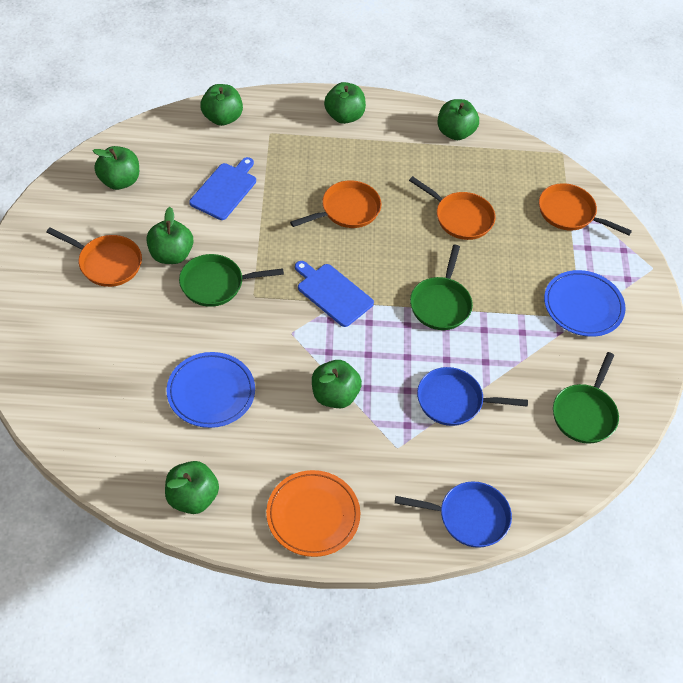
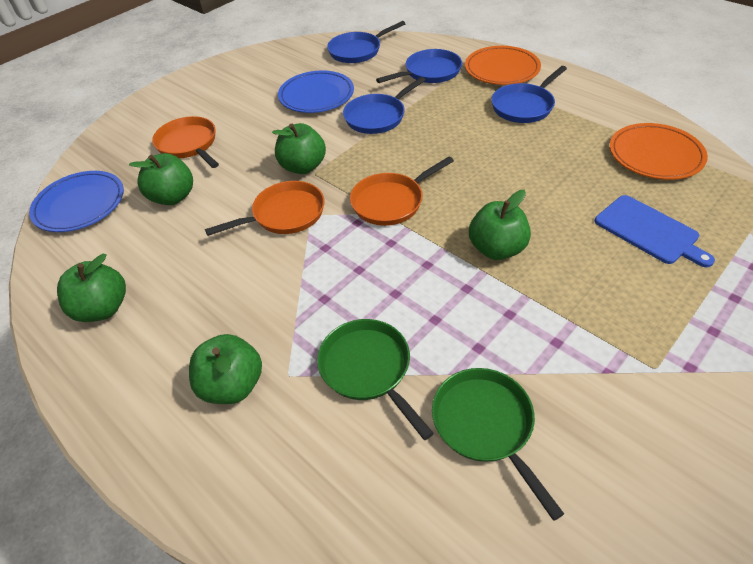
blue cutting board: 2 -> 1
blue pan: 2 -> 4
green apple: 7 -> 5
green pan: 3 -> 2
orange pan: 4 -> 3
orange plate: 1 -> 2

